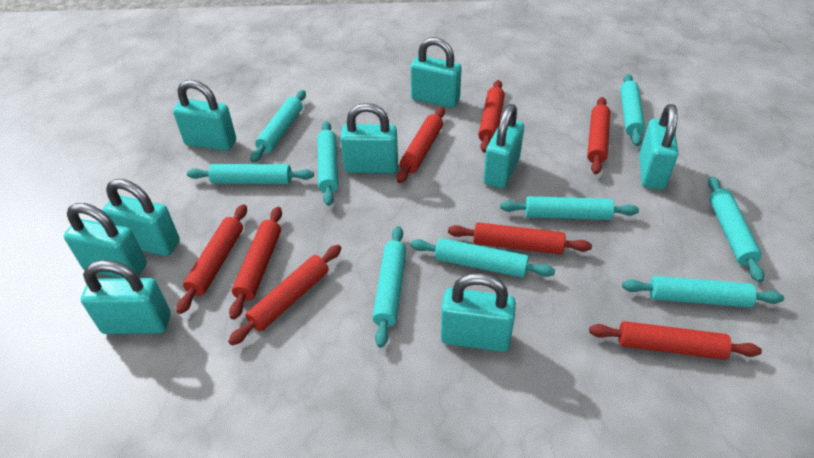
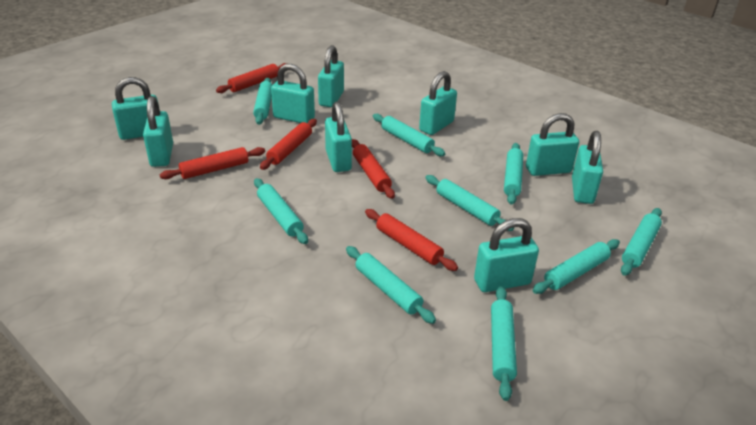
red rolling pin: 8 -> 5

